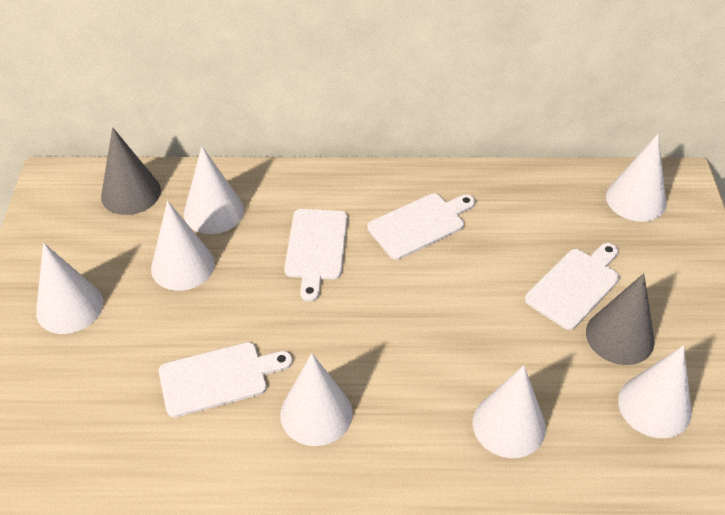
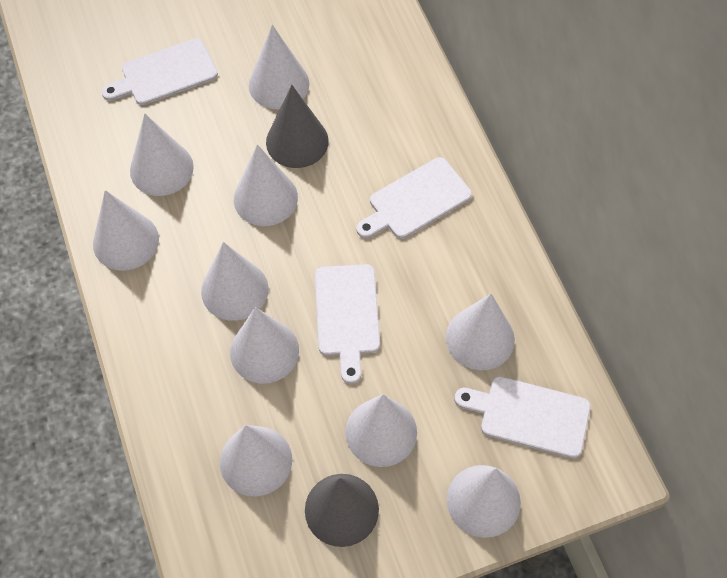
white cone: 7 -> 10

